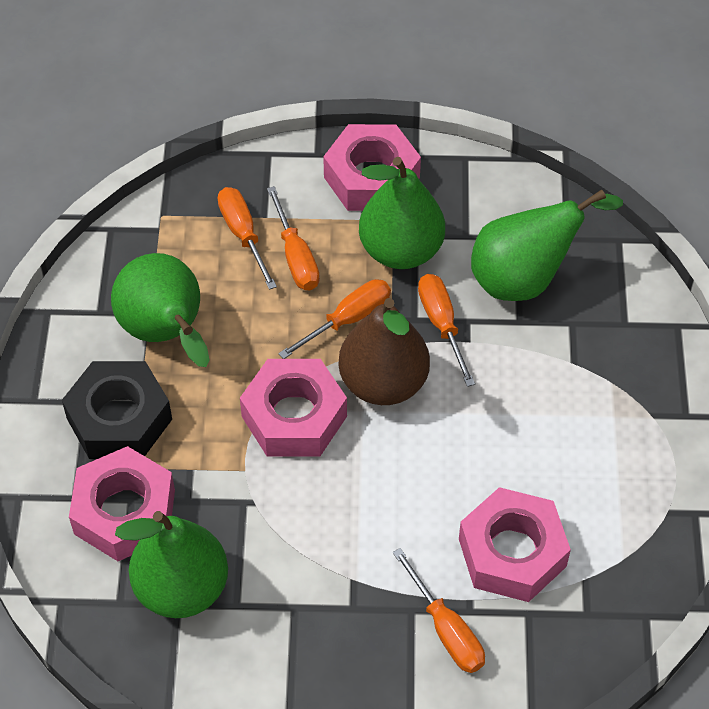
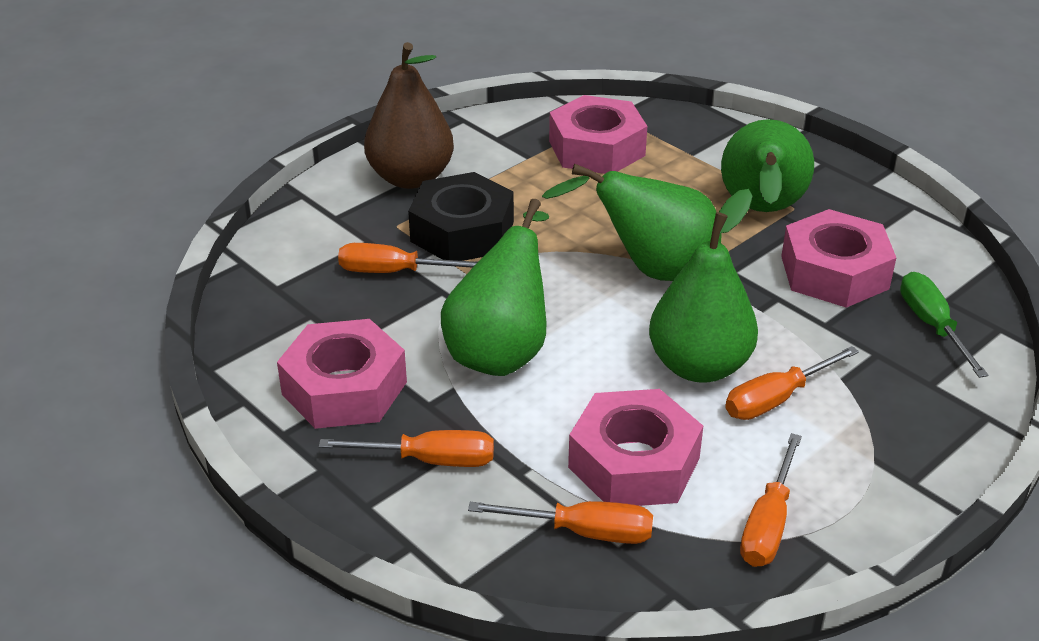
green screwdriver: 0 -> 1

